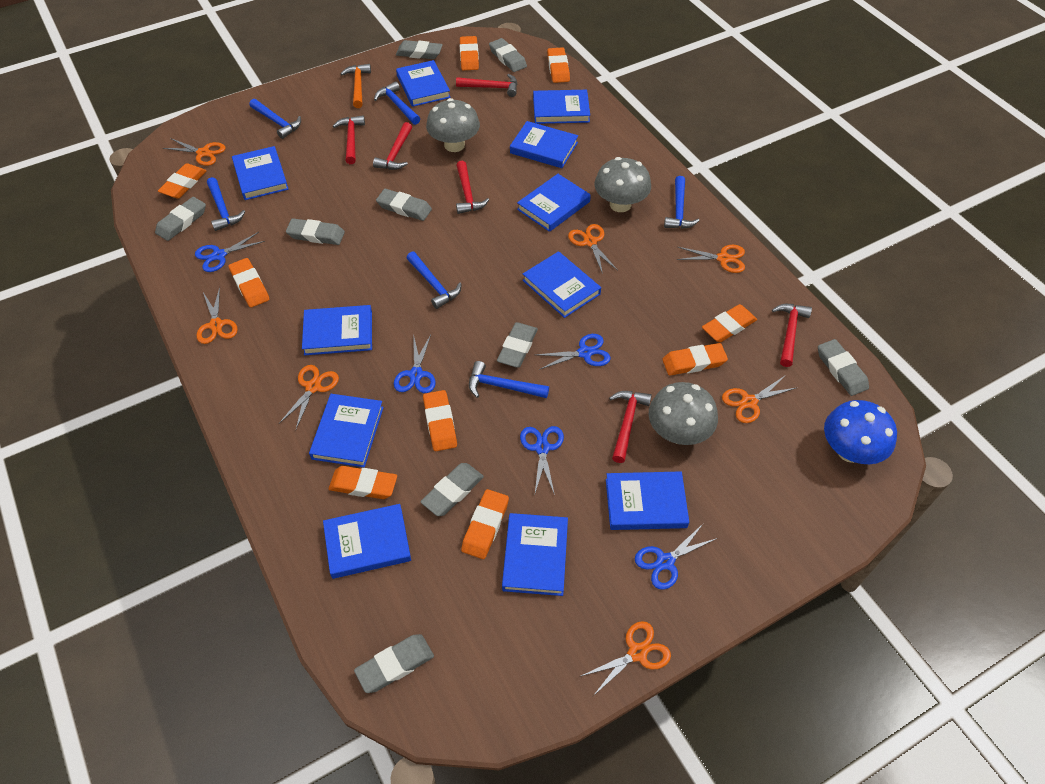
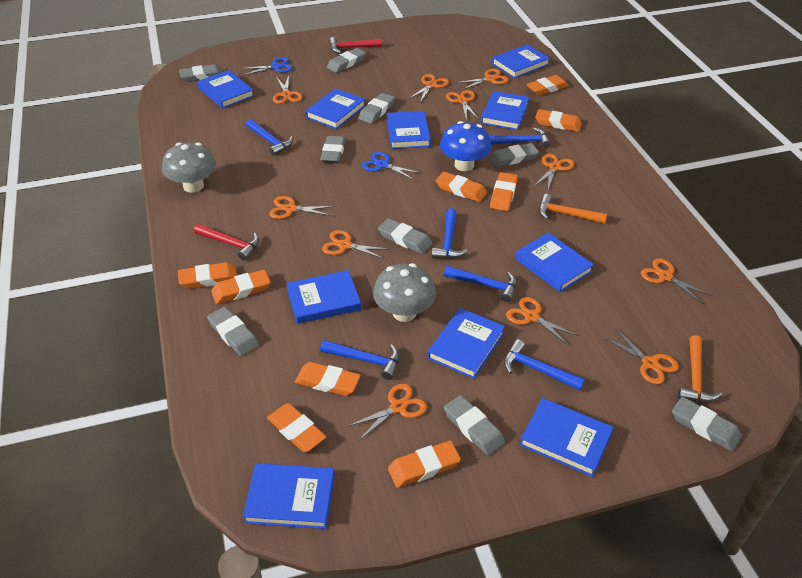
blue book: 11 -> 10
blue scissors: 5 -> 2
grey mushroom: 3 -> 2
orange hammer: 1 -> 2
orange scissors: 7 -> 11
red hammer: 6 -> 2

